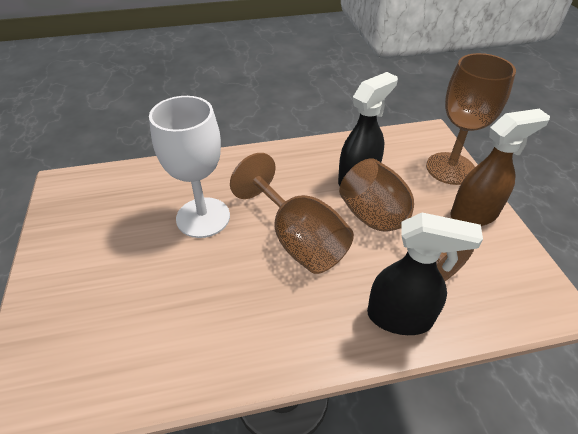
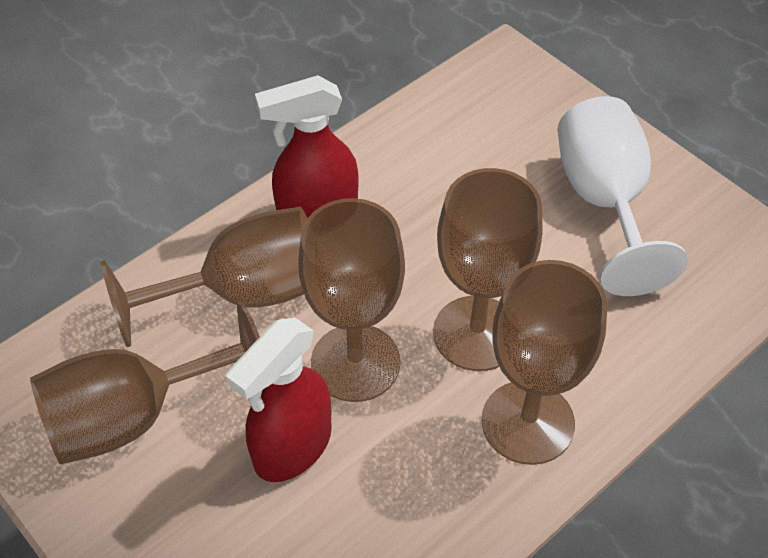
black spray bottle: 2 -> 0
brown goblet: 3 -> 5
brown spray bottle: 1 -> 0
red spray bottle: 0 -> 2

